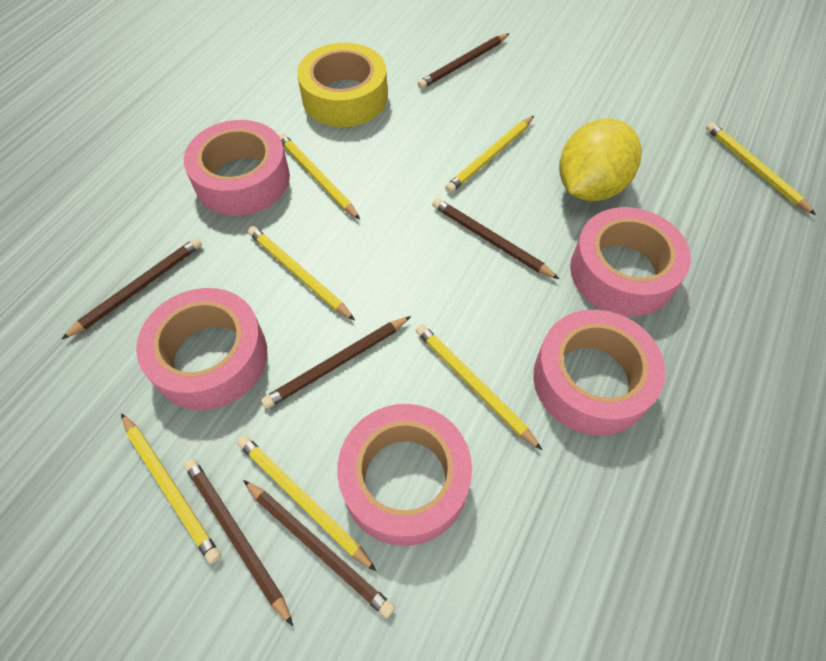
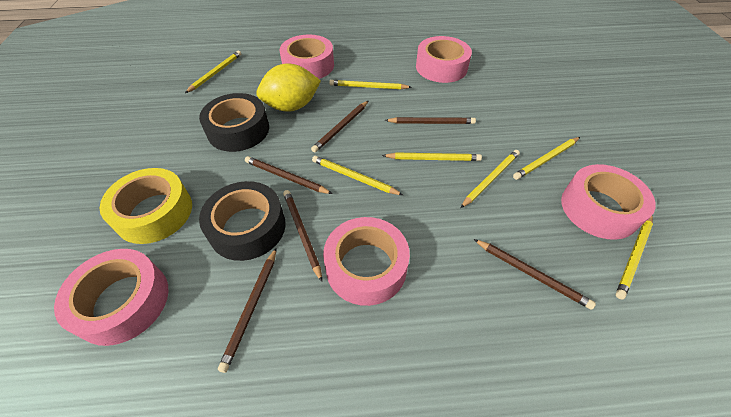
black tape: 0 -> 2

